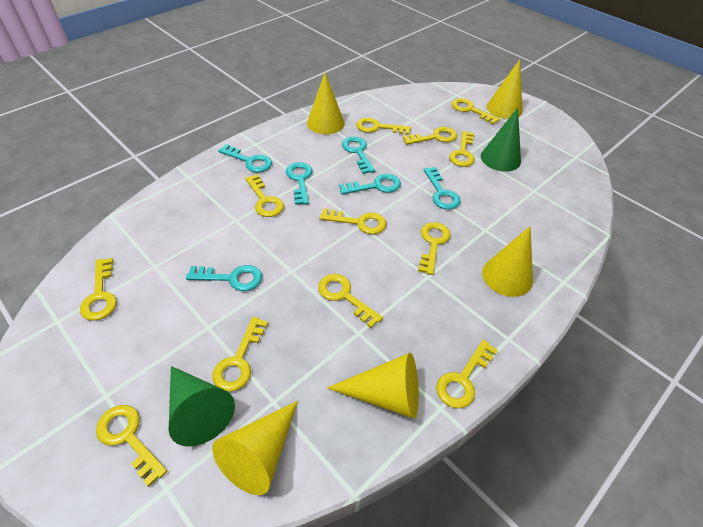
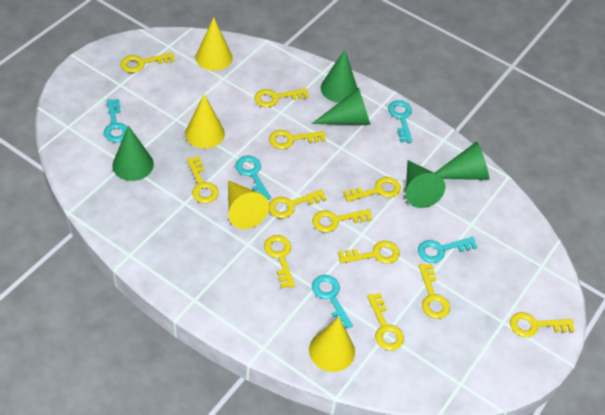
green cone: 2 -> 5
turquoise key: 6 -> 5
yellow cone: 5 -> 4

